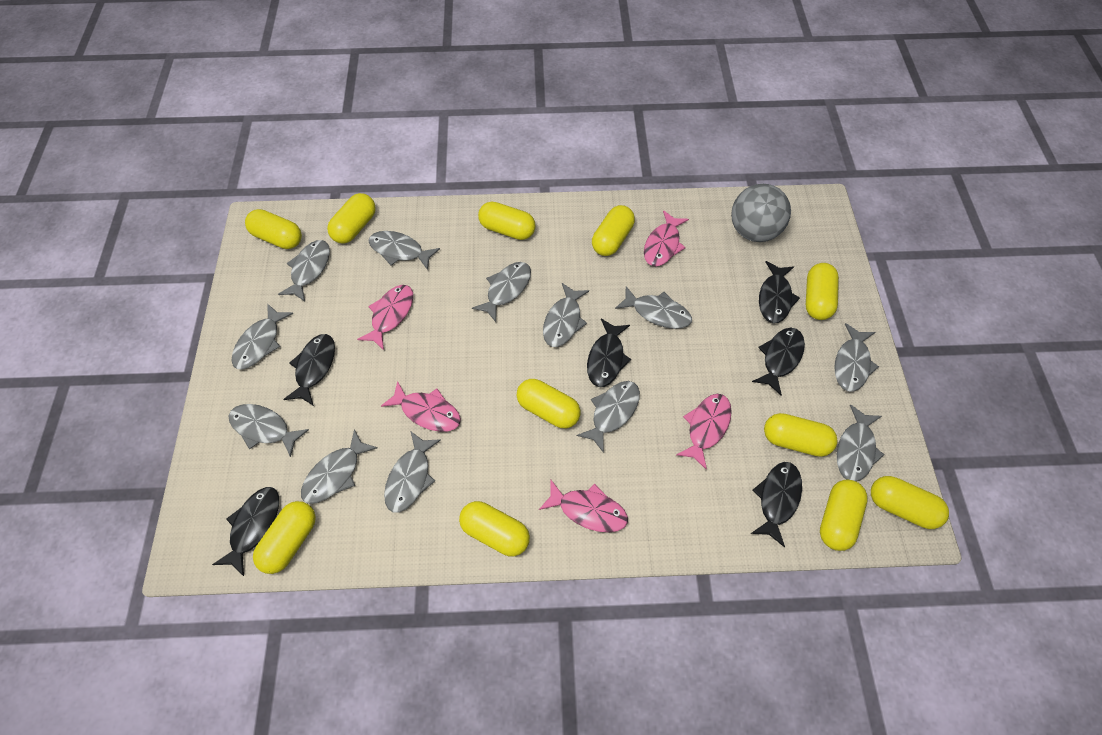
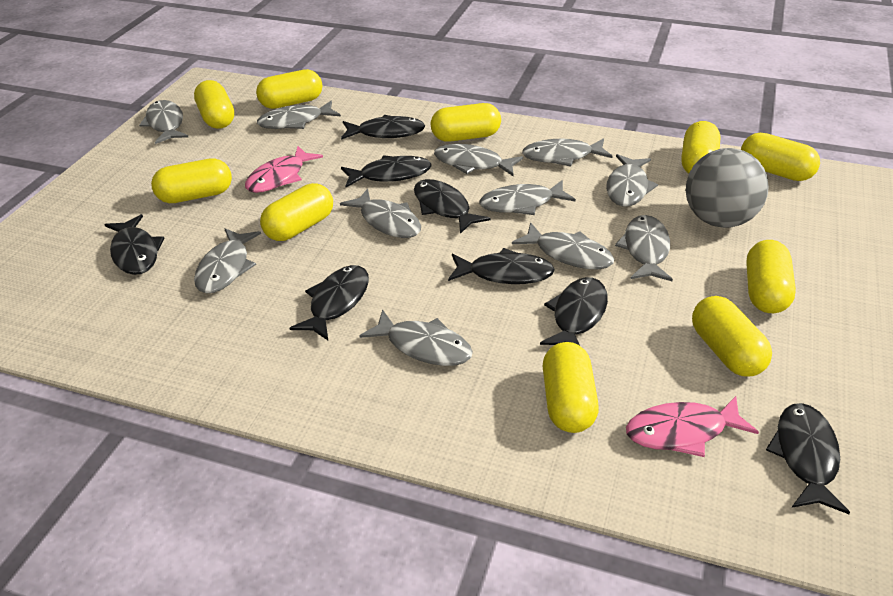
black fish: 6 -> 8
grey fish: 12 -> 11
pink fish: 5 -> 2
yellow capsule: 11 -> 10

